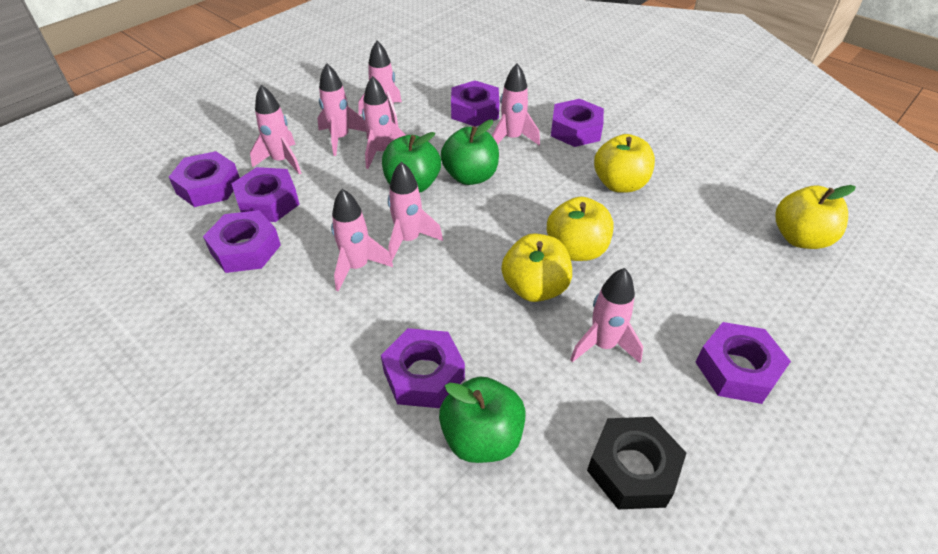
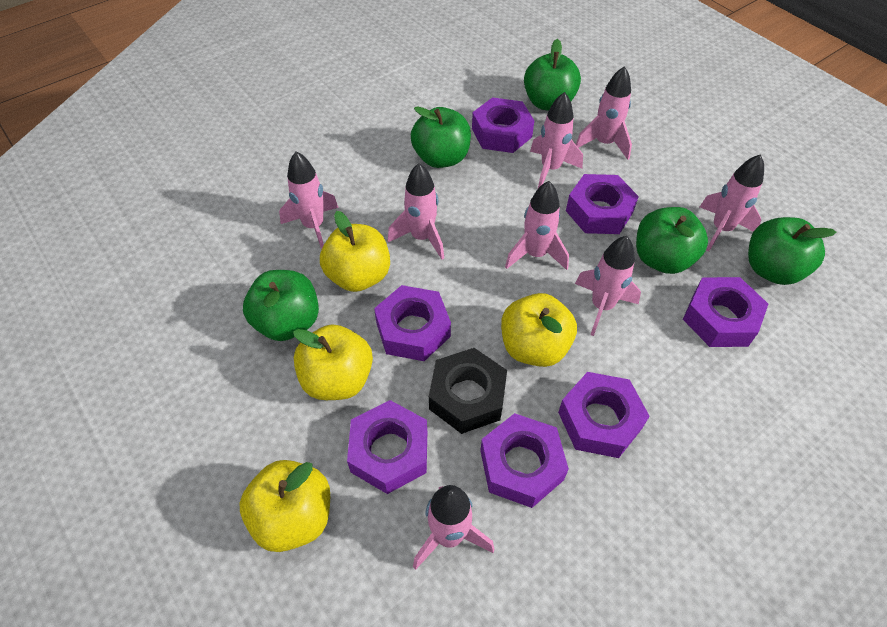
green apple: 3 -> 5

